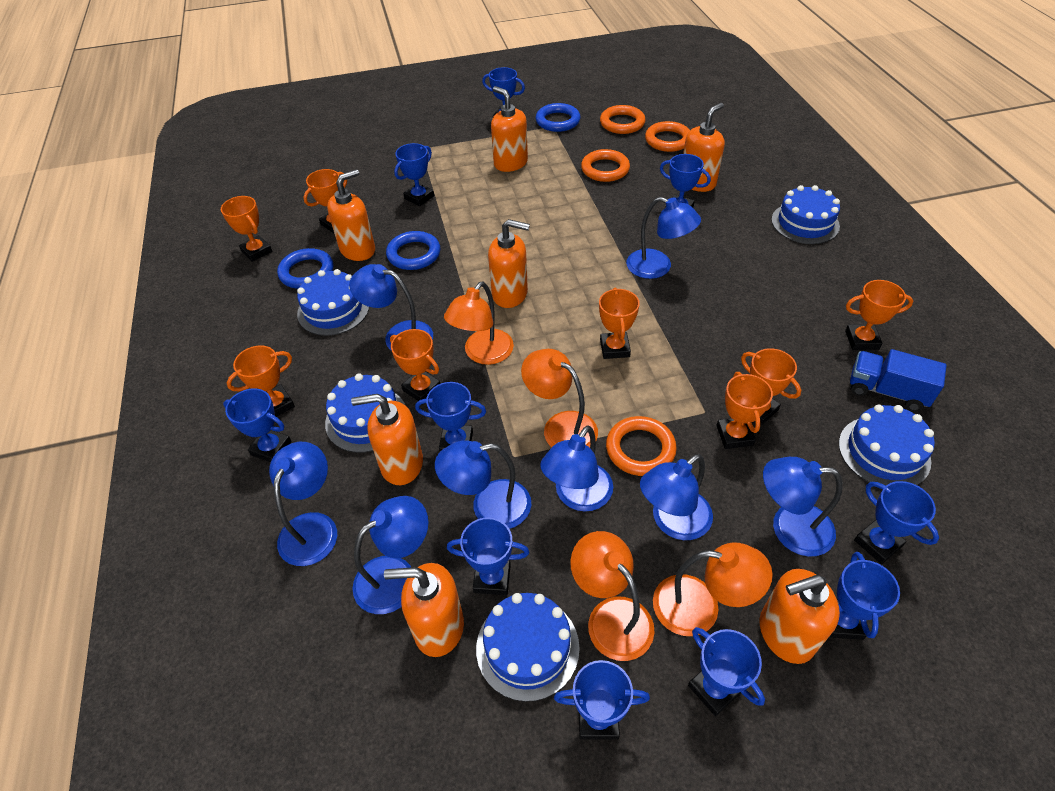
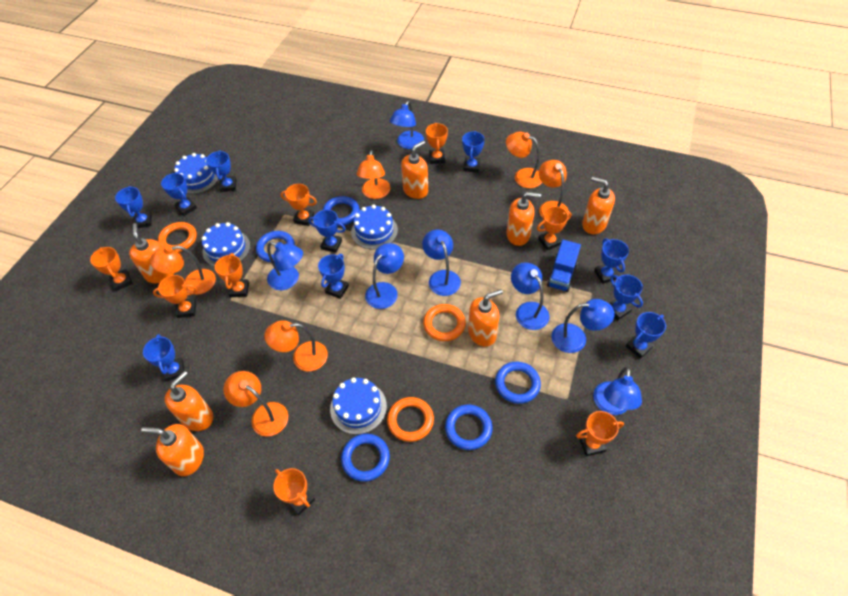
blue cake: 5 -> 4
blue lamp: 8 -> 7
blue ring: 3 -> 5
orange lamp: 4 -> 6
orange ring: 4 -> 3

